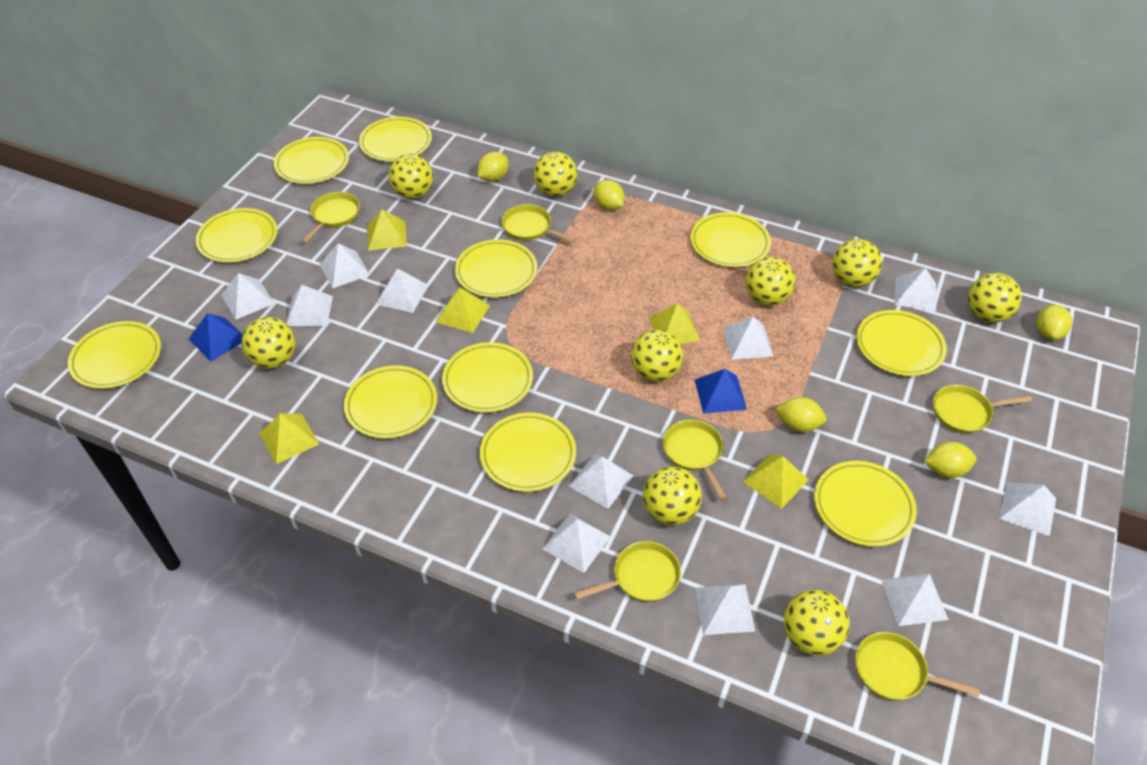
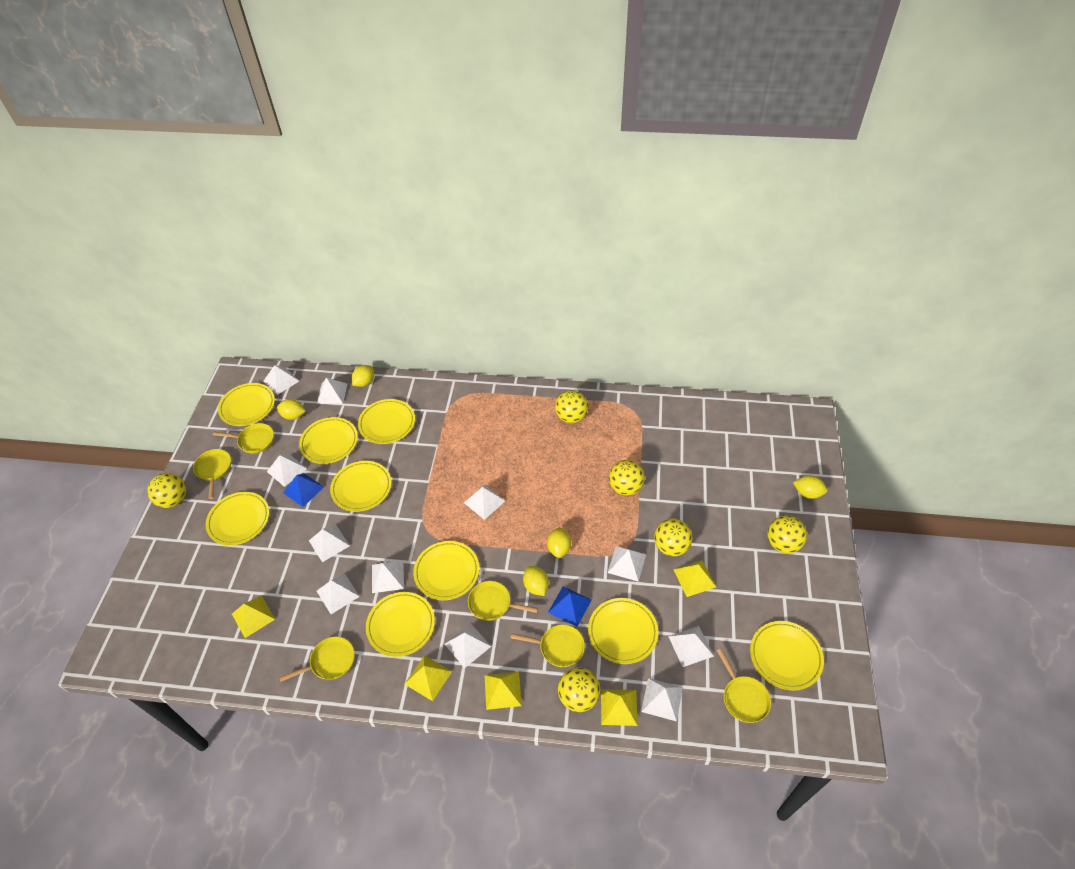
yellow ball: 9 -> 6
yellow plate: 11 -> 9

